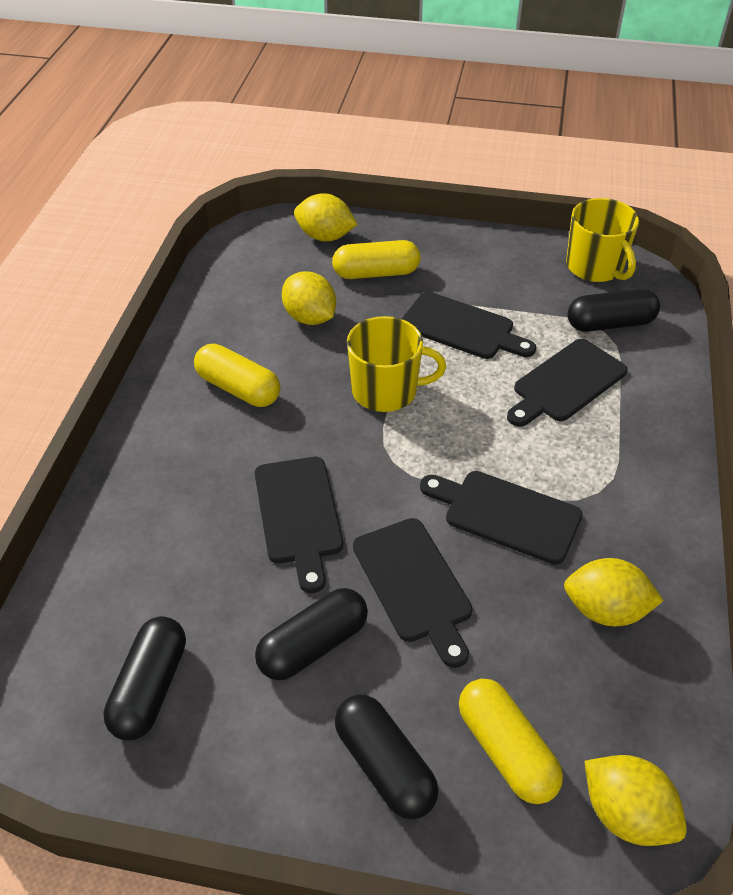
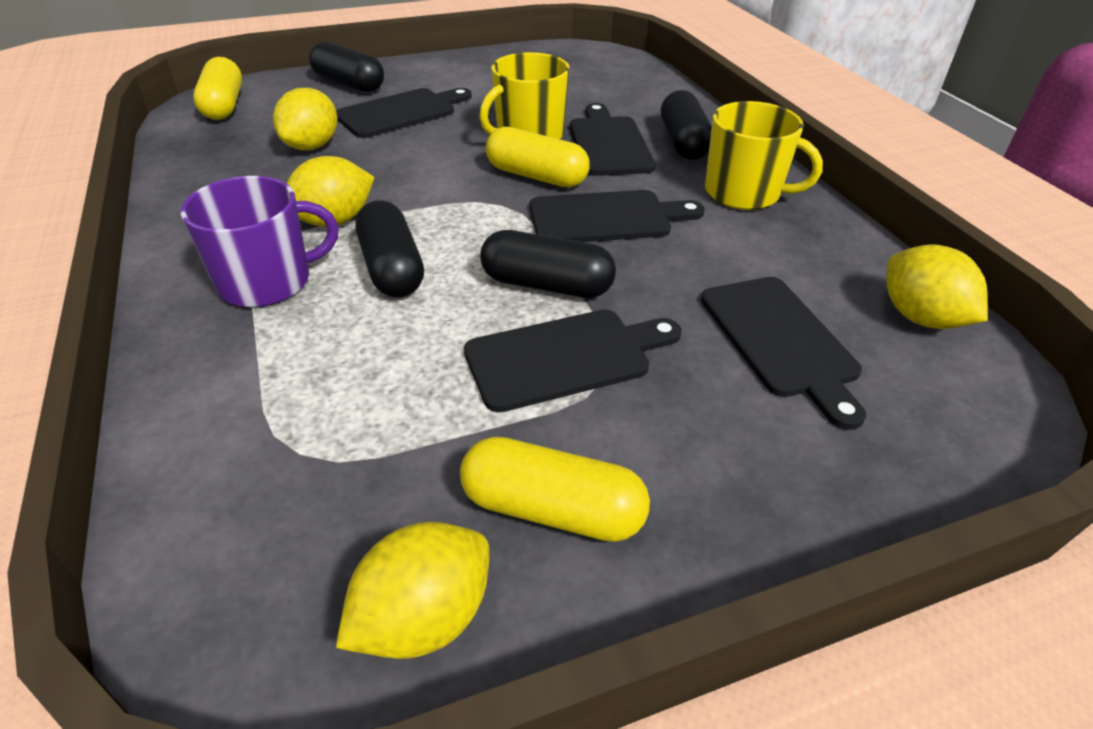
purple mug: 0 -> 1

